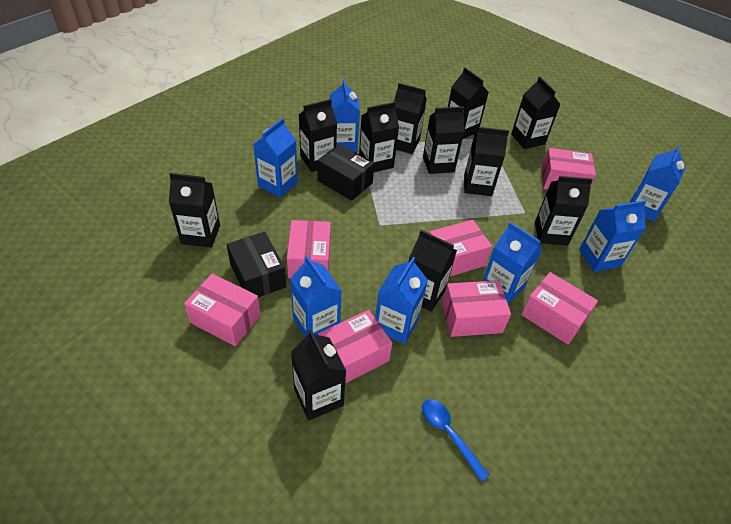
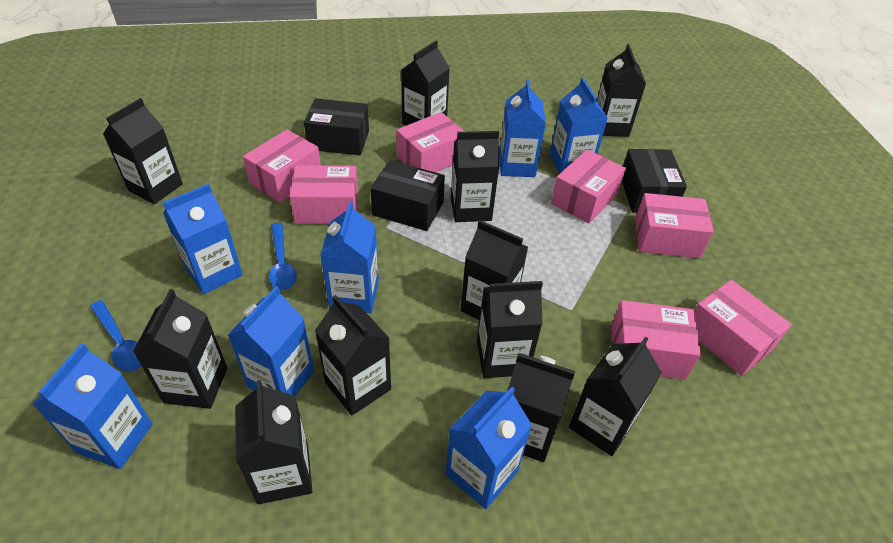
black box: 2 -> 3
blue spoon: 1 -> 2

